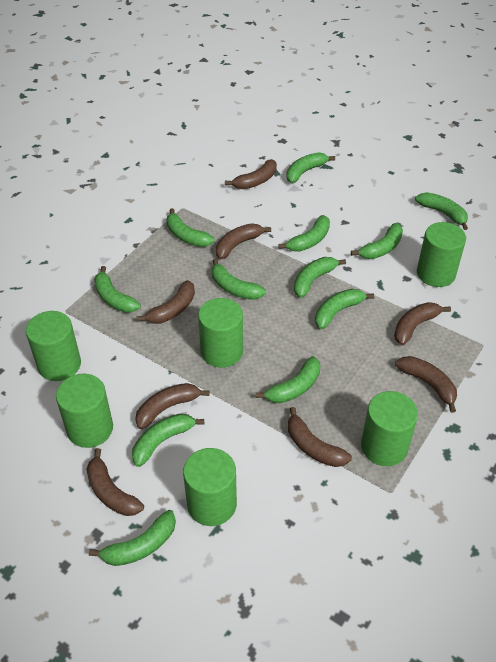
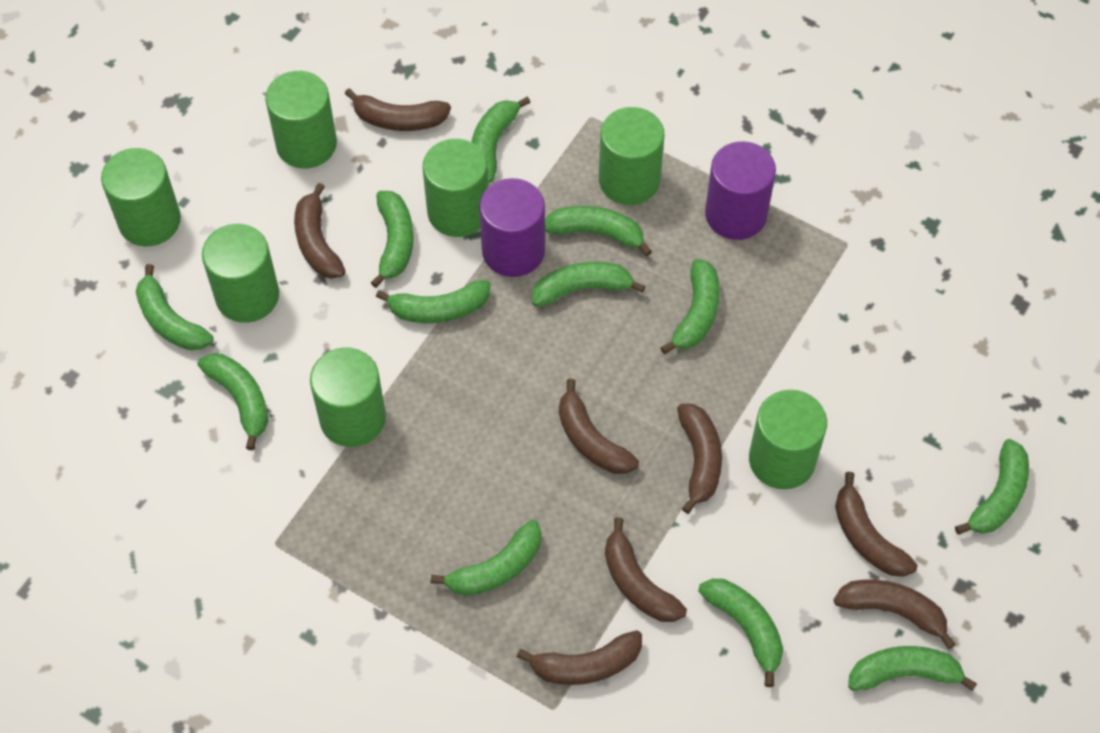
green cylinder: 6 -> 7
purple cylinder: 0 -> 2

